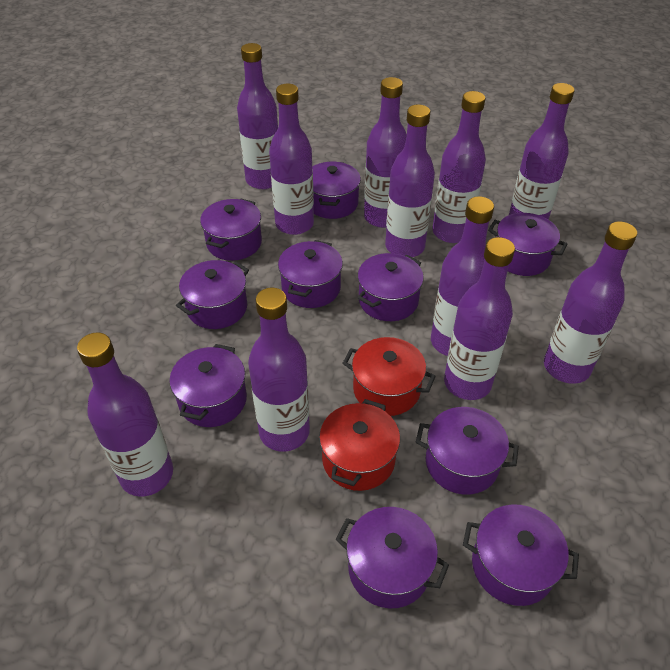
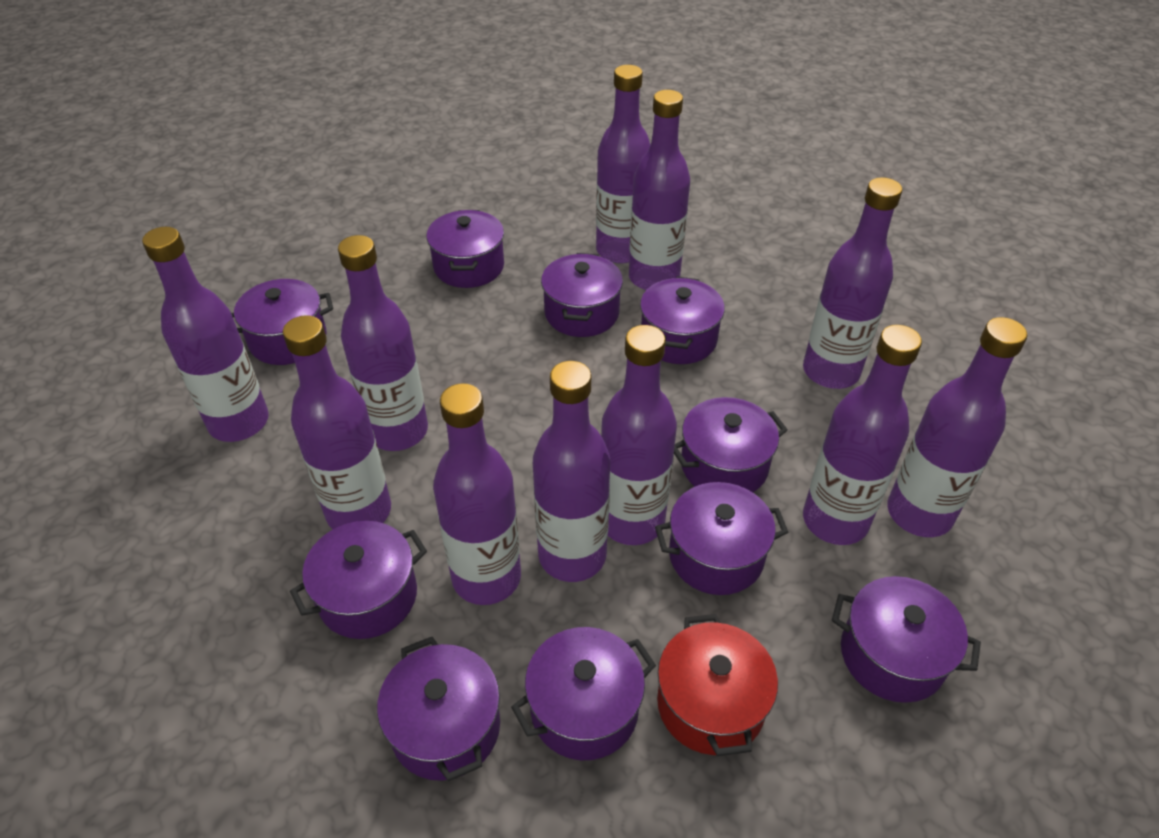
red pot: 2 -> 1

